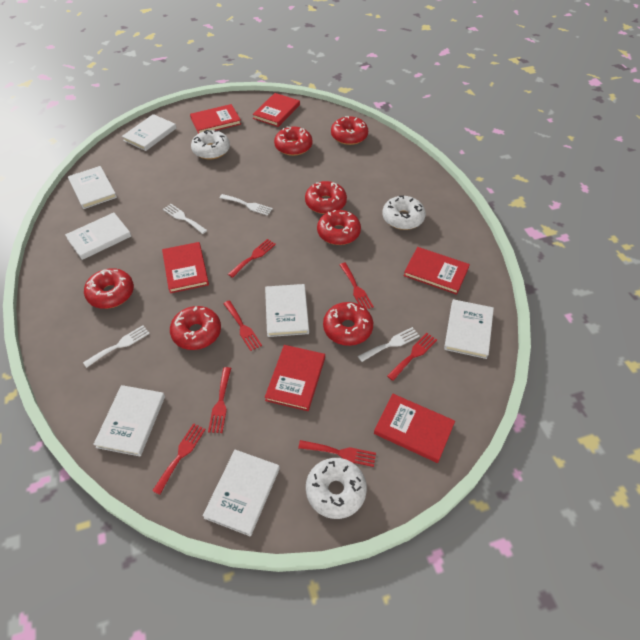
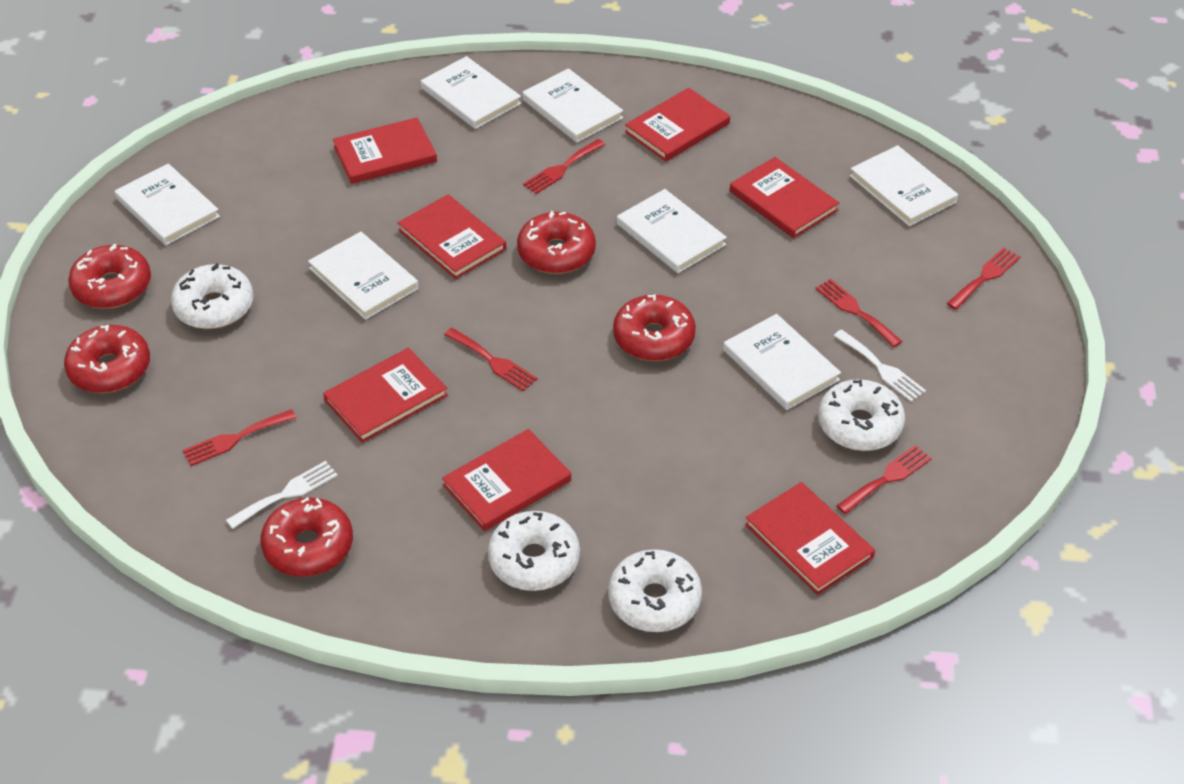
red book: 6 -> 7
red donut: 7 -> 5
red fork: 7 -> 6
white donut: 3 -> 4
white fork: 4 -> 2

